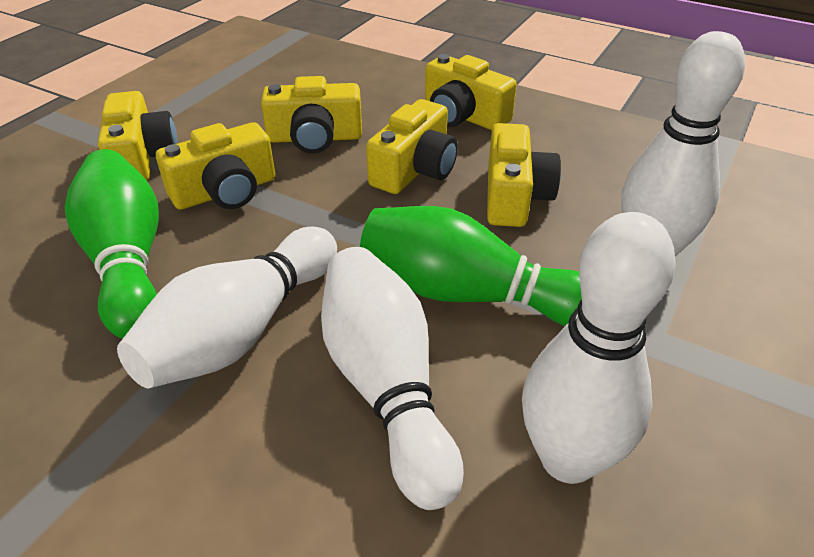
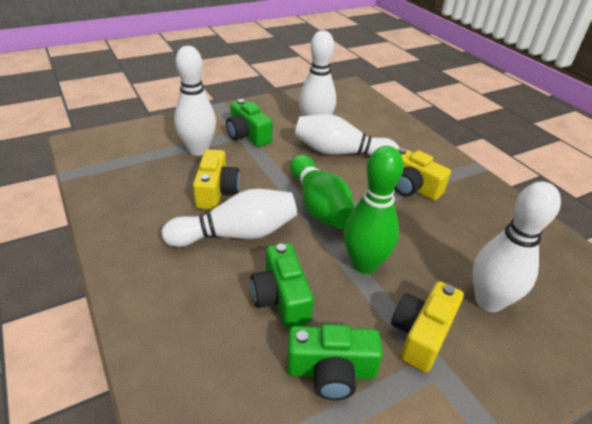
green camera: 0 -> 3
white bowling pin: 4 -> 5
yellow camera: 6 -> 3

